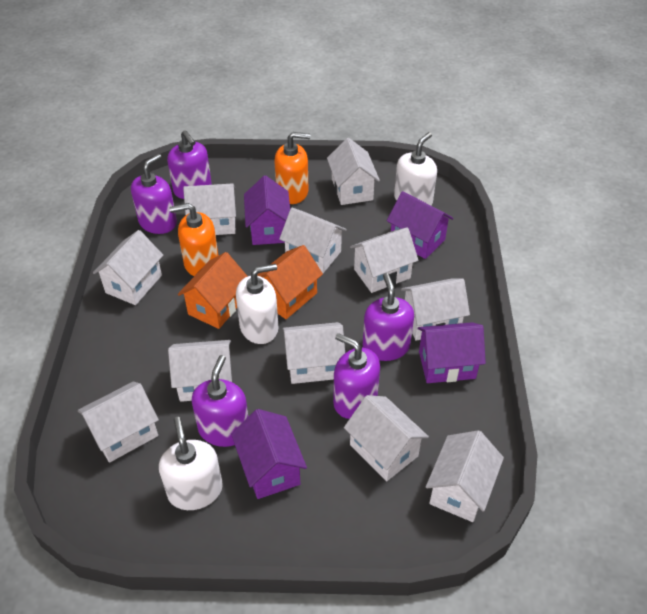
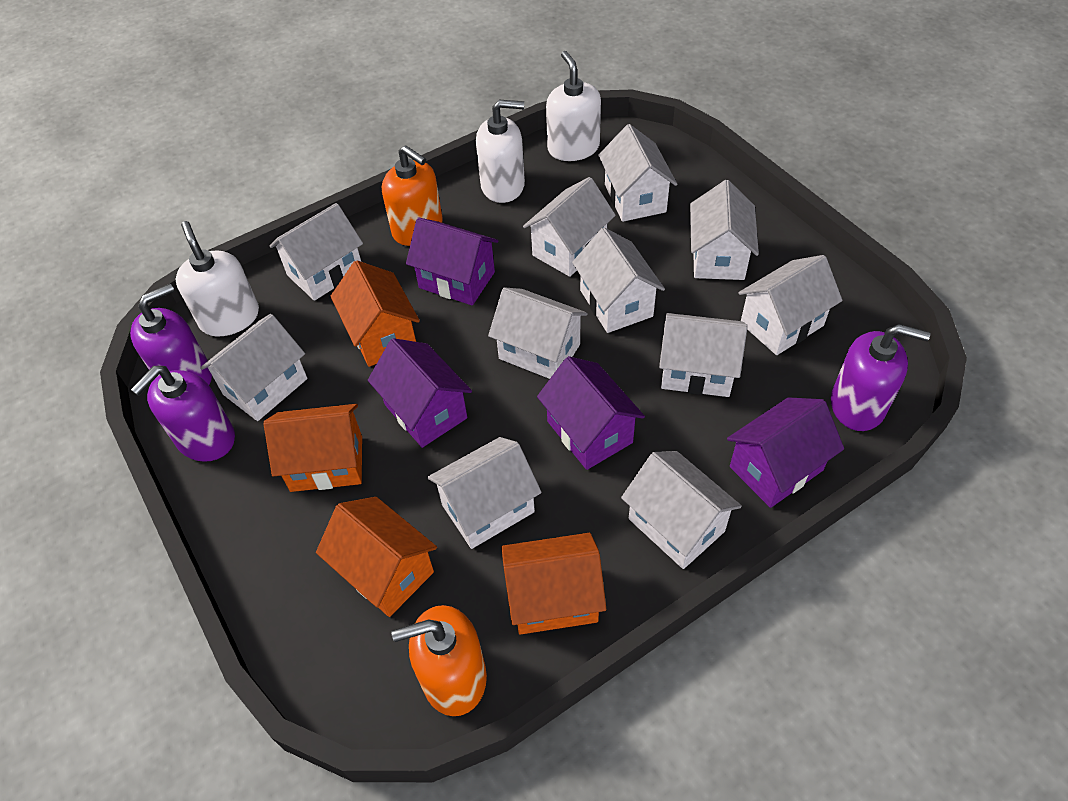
orange house: 2 -> 4
purple soap dispenser: 5 -> 3

